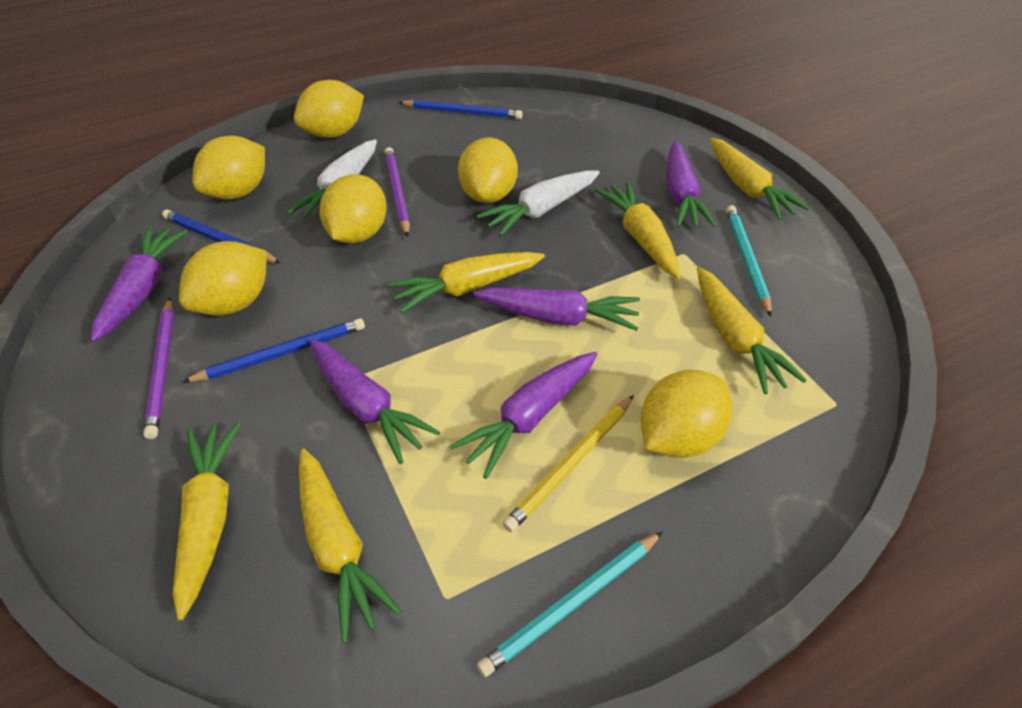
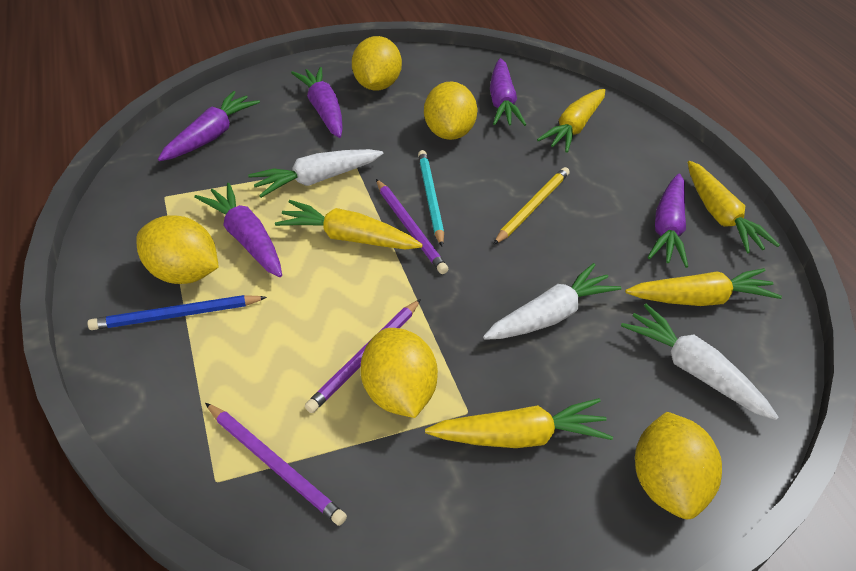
blue pencil: 3 -> 1
purple pencil: 2 -> 3
turquoise pencil: 2 -> 1
white carrot: 2 -> 3
yellow carrot: 6 -> 5
yellow lemon: 6 -> 5

